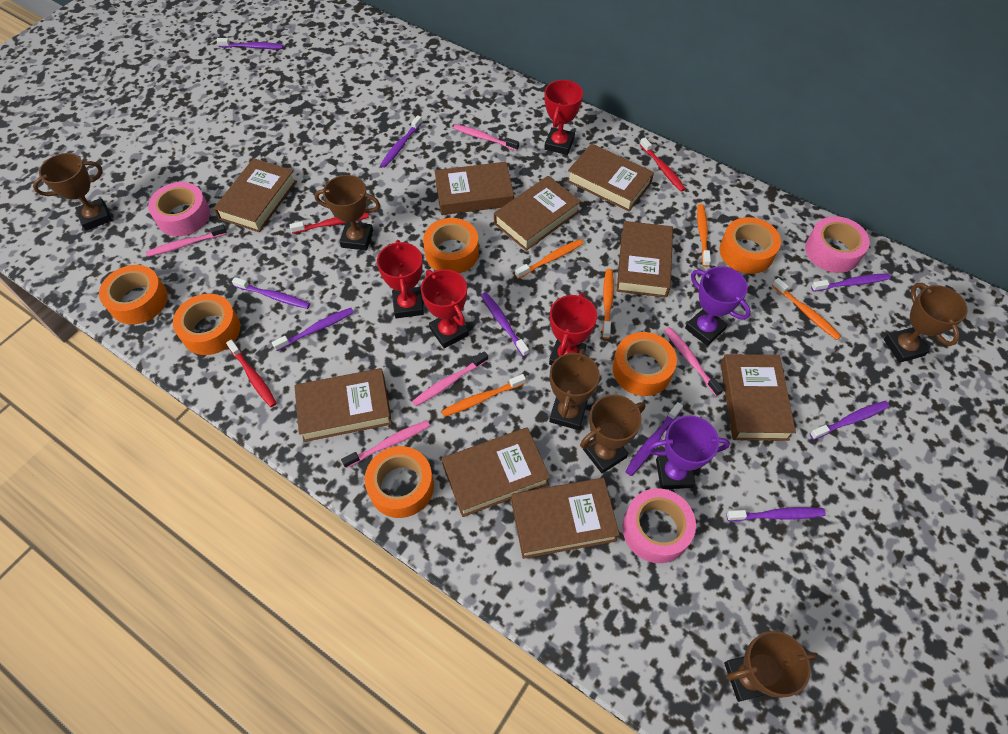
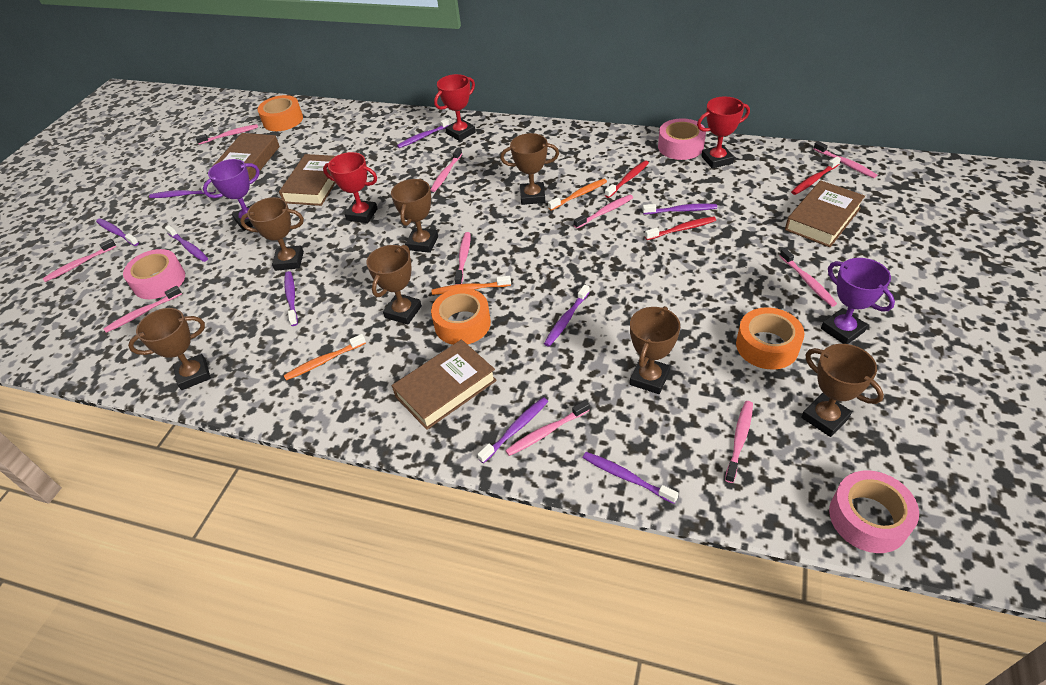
brown book: 9 -> 4
brown trophy: 6 -> 7
orange tape: 6 -> 3
orange toothbrush: 5 -> 3
pink toothbrush: 5 -> 10
red trophy: 4 -> 3

